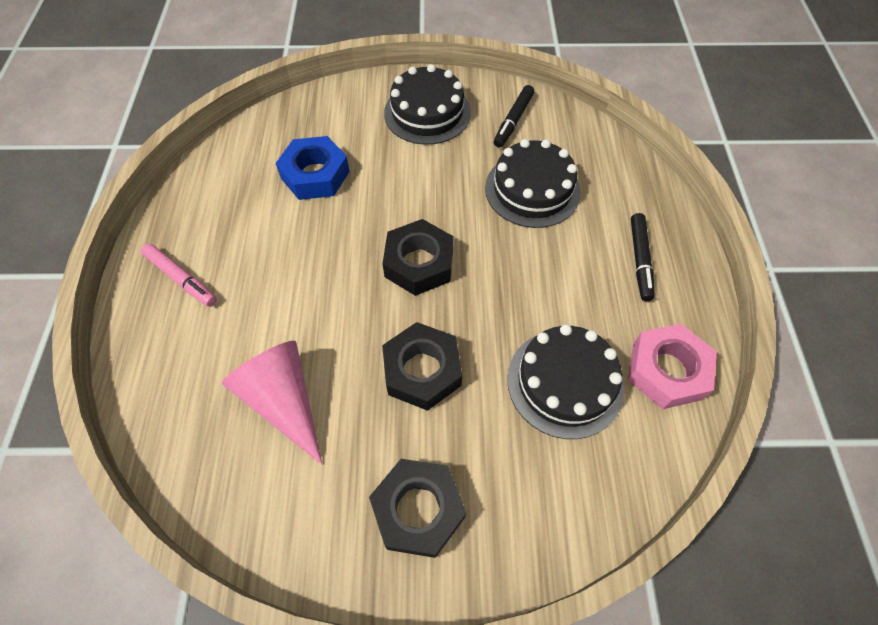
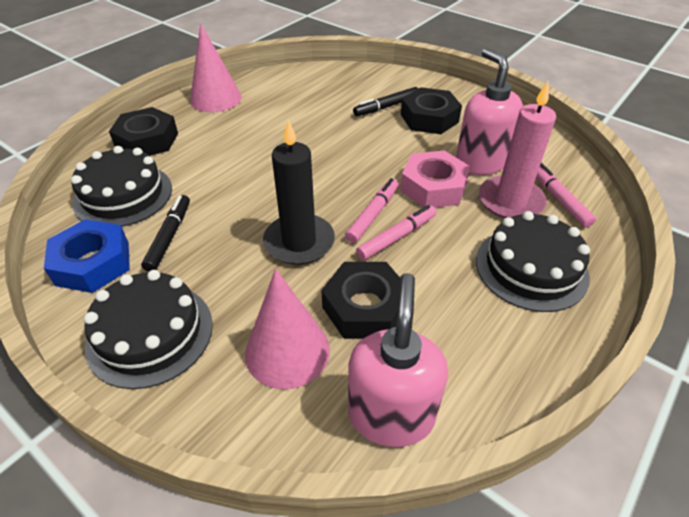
black candle: 0 -> 1
pink candle: 0 -> 1
pink cone: 1 -> 2
pink marker: 1 -> 3
pink soap dispenser: 0 -> 2

